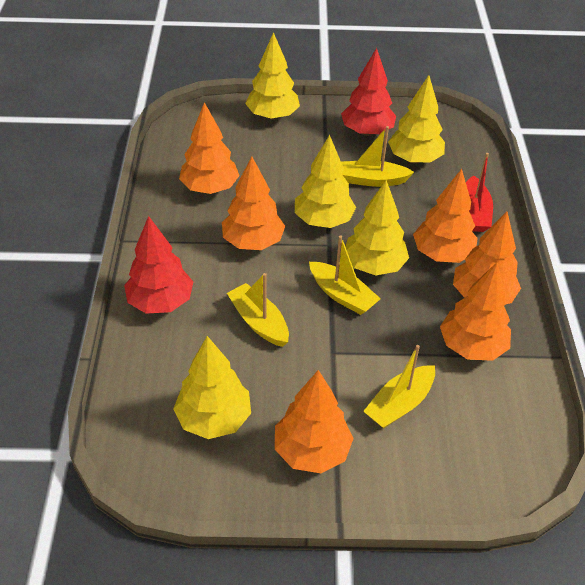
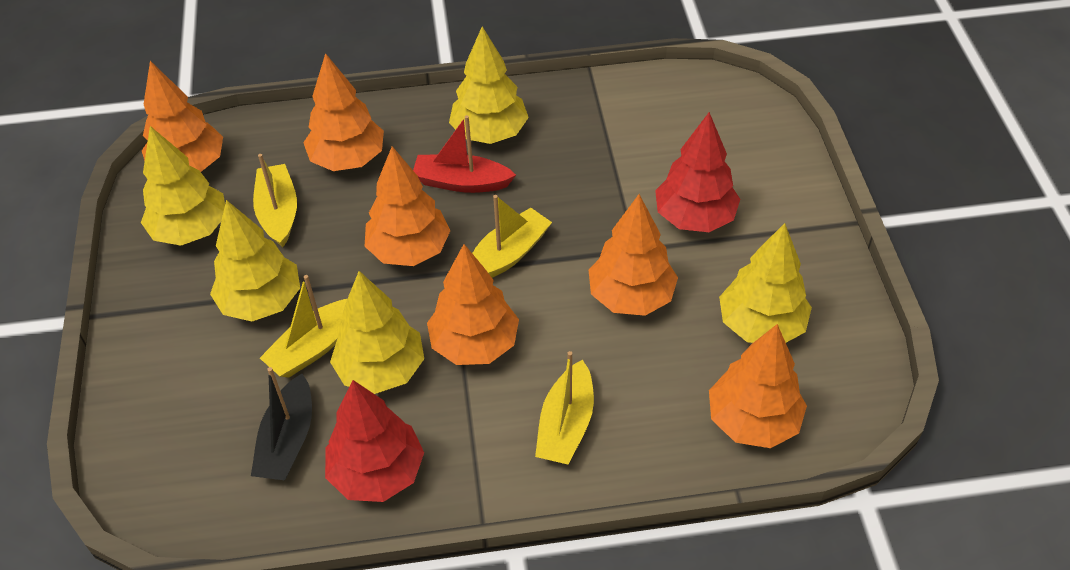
black boat: 0 -> 1

